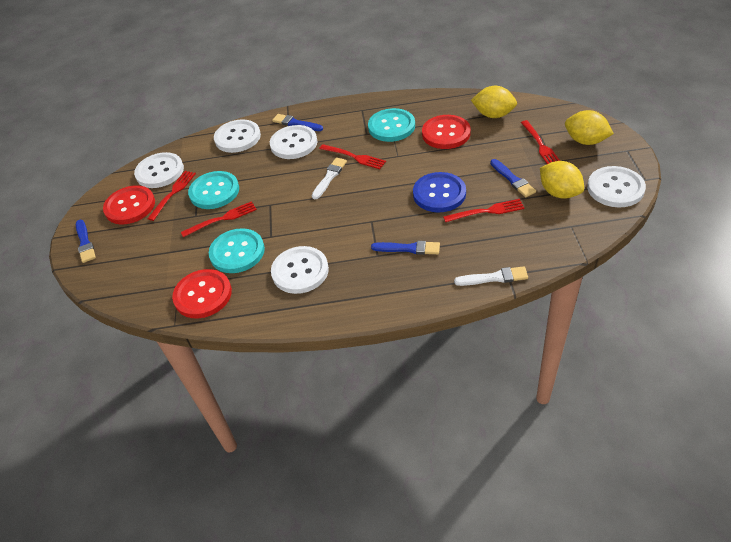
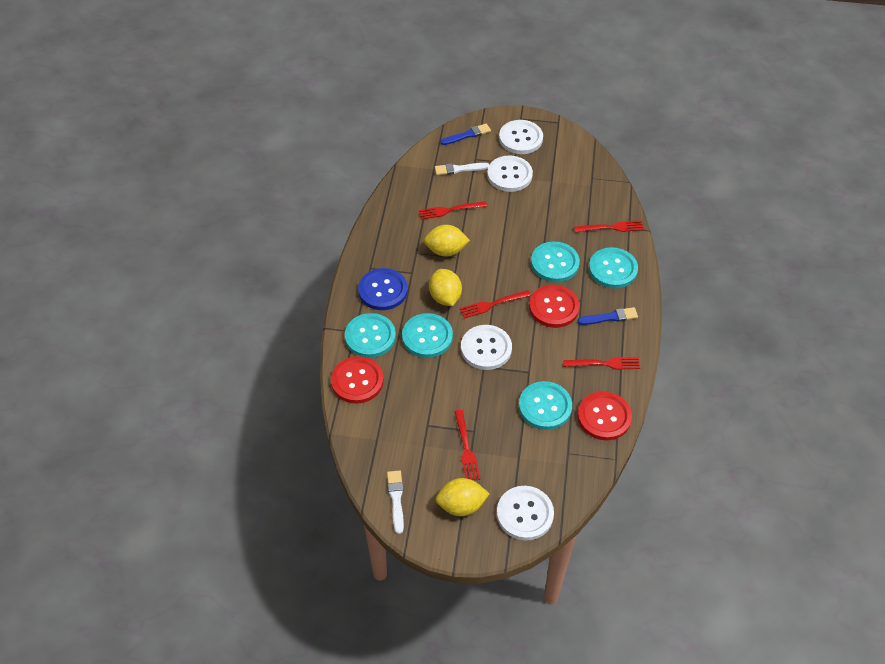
blue brush: 4 -> 2
turquoise button: 3 -> 5
white button: 5 -> 4

